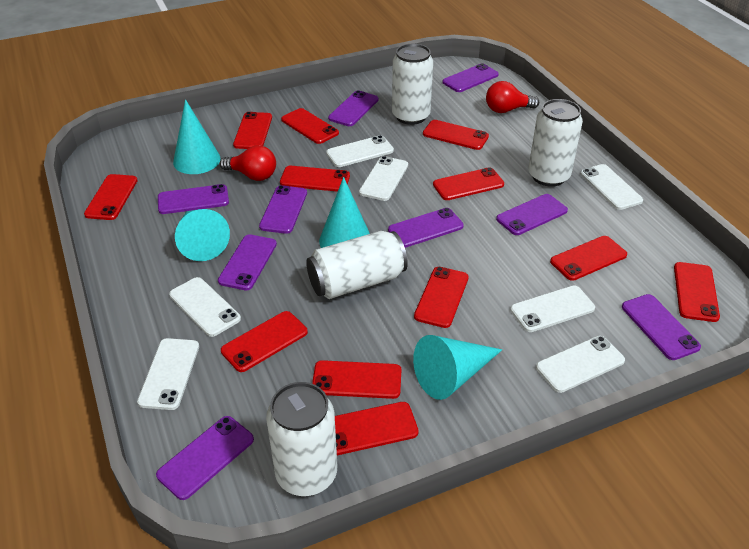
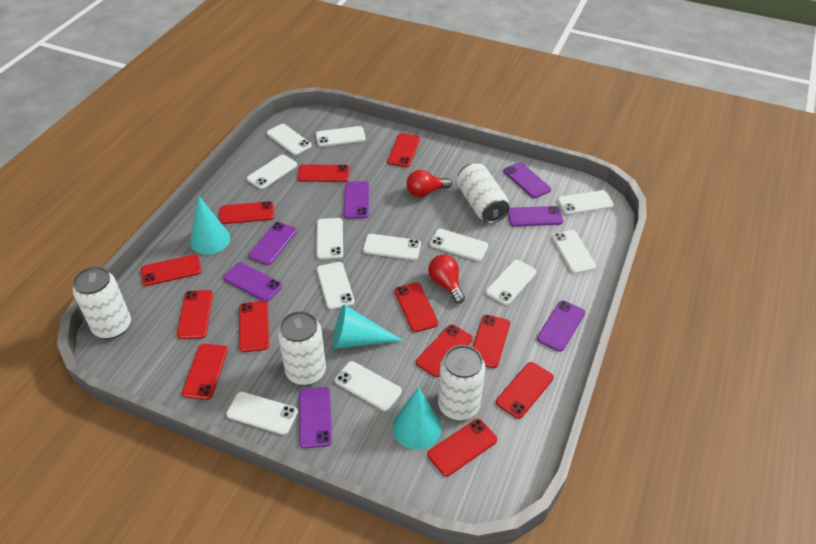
purple phone: 9 -> 7
turquoise cone: 4 -> 3
white phone: 7 -> 12

